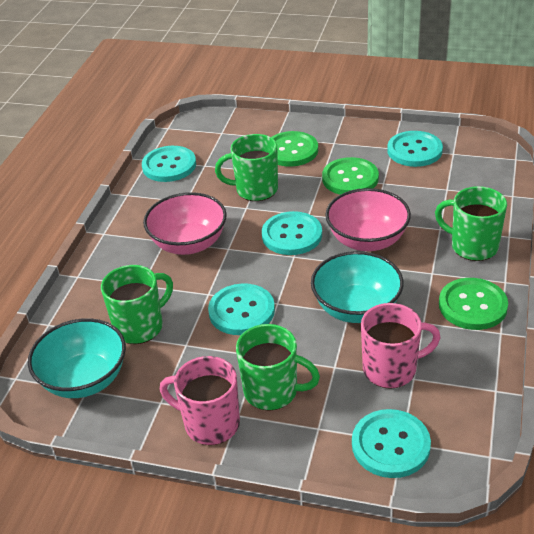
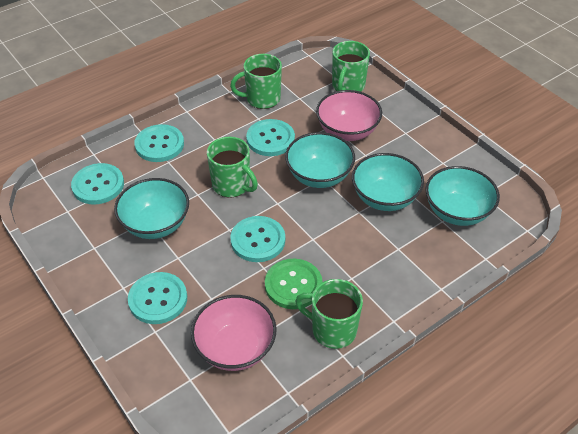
green button: 3 -> 1
pink mug: 2 -> 0
turquoise bowl: 2 -> 4

